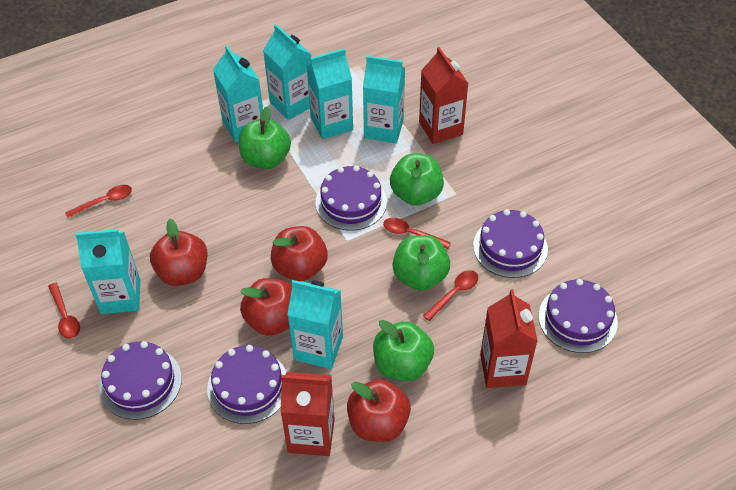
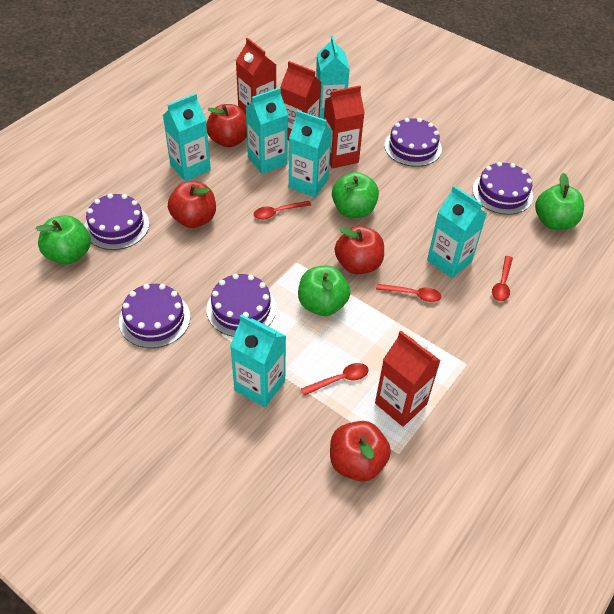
red carton: 3 -> 4

